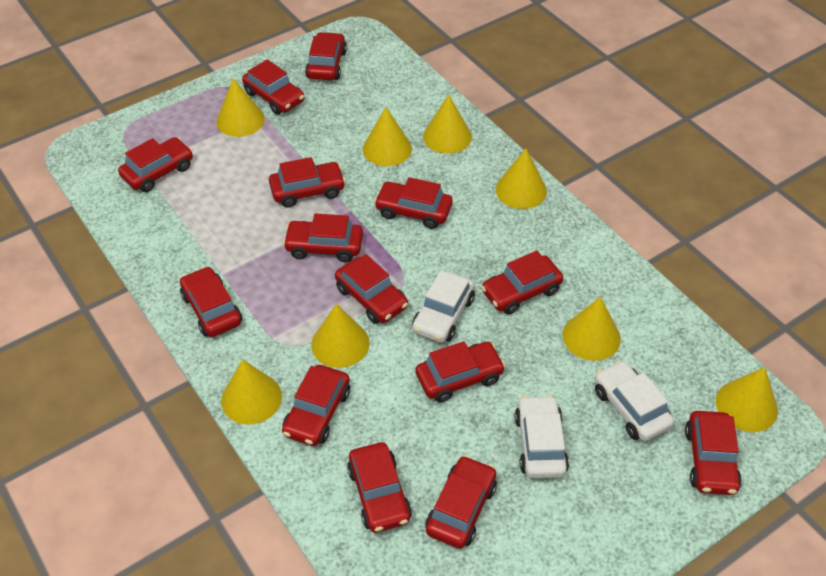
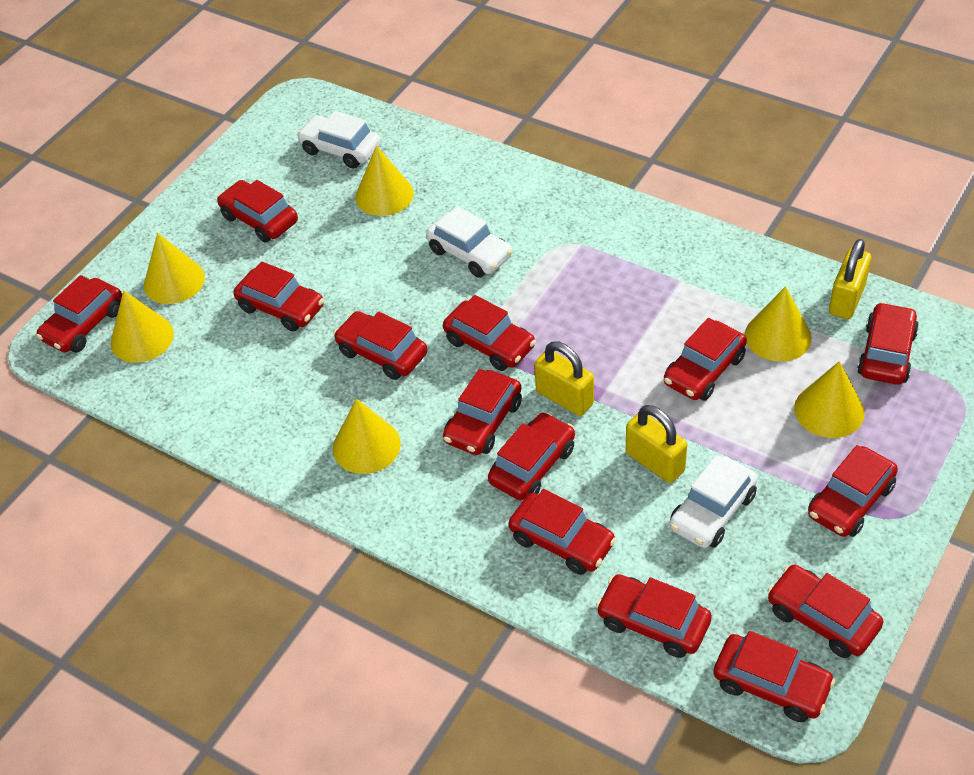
yellow cone: 8 -> 6
yellow padlock: 0 -> 3

